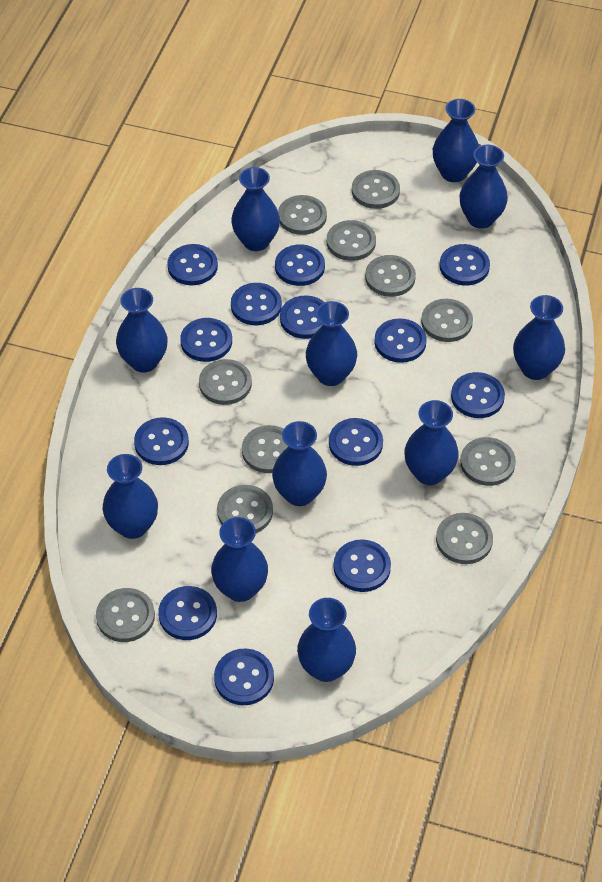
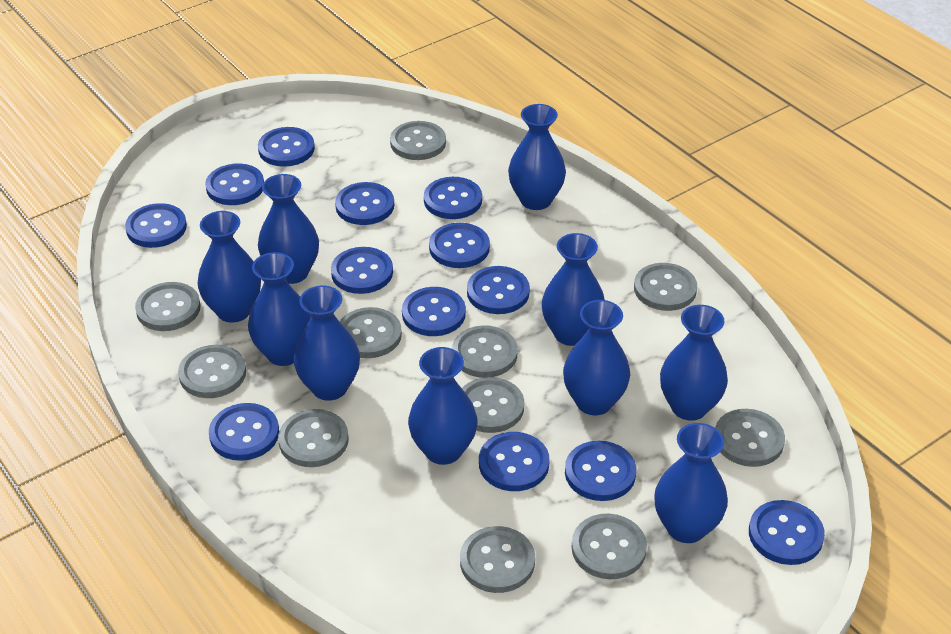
blue vase: 11 -> 10

